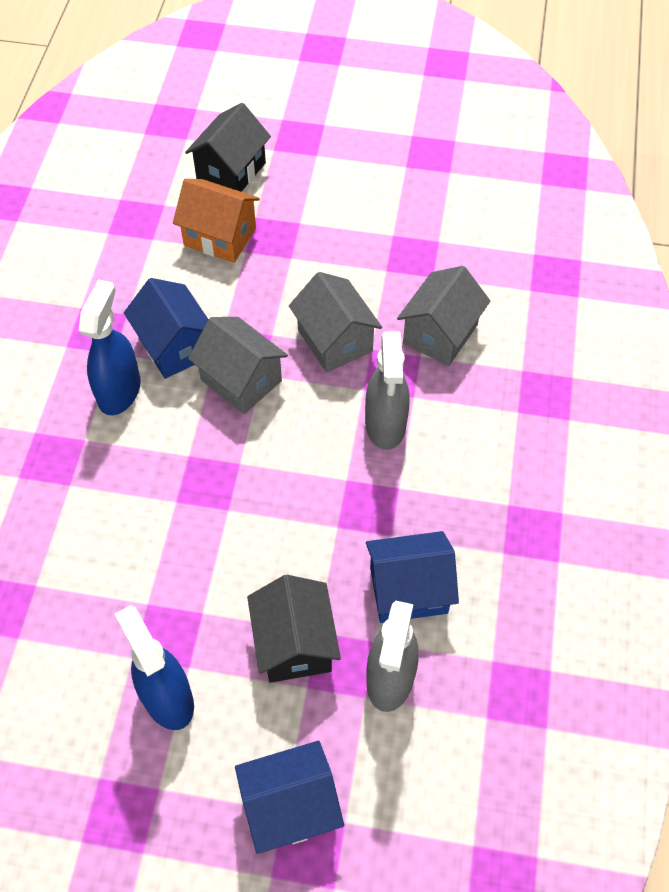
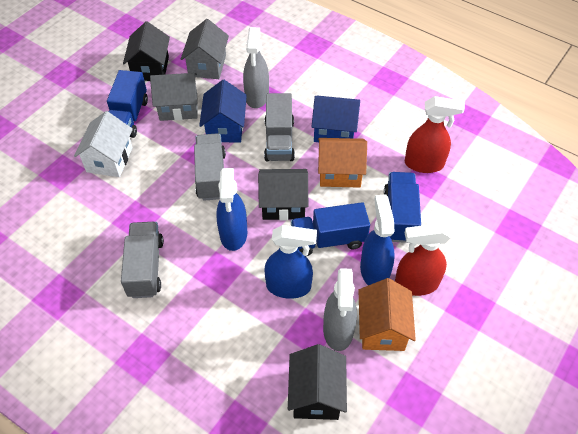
black house: 2 -> 3
blue house: 3 -> 2
blue spray bottle: 2 -> 3
blue truck: 0 -> 3
grey house: 3 -> 2
grey truck: 0 -> 3
orange house: 1 -> 2
red spray bottle: 0 -> 2
white house: 0 -> 1

